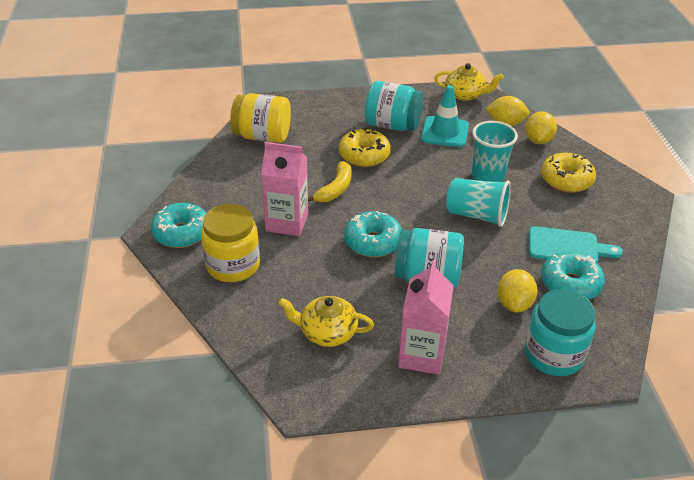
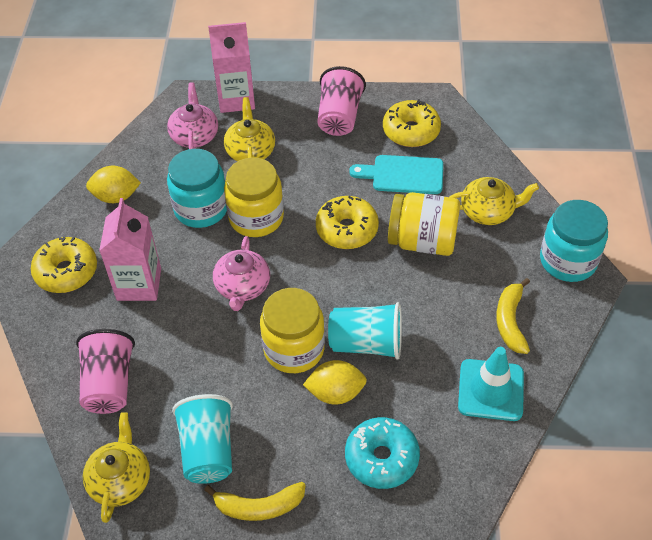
pink cup: 0 -> 2
pink teapot: 0 -> 2
turquoise donut: 3 -> 1
turquoise jar: 3 -> 2
yellow banana: 1 -> 2
yellow donut: 2 -> 3
yellow jar: 2 -> 3
yellow lemon: 3 -> 2
yellow teapot: 2 -> 3

